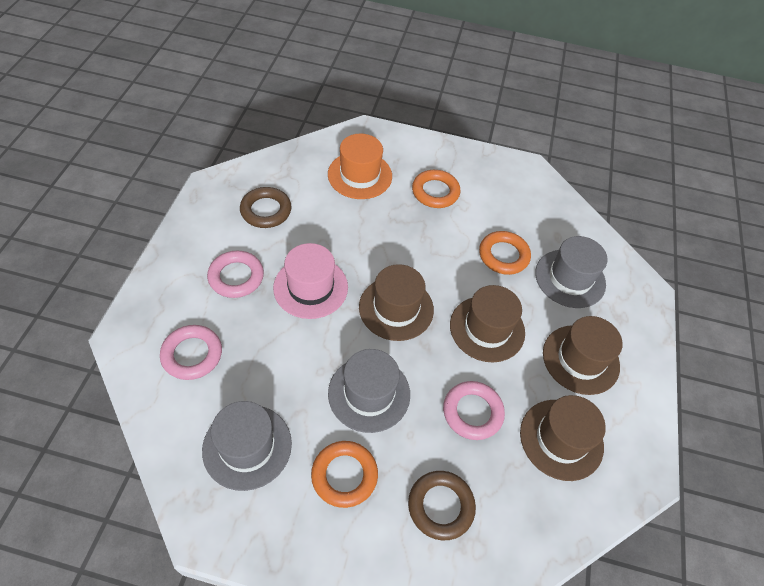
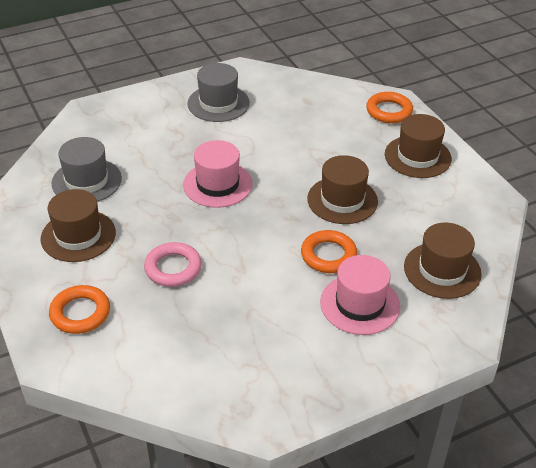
brown ring: 2 -> 0
grey hat: 3 -> 2
orange hat: 1 -> 0
pink hat: 1 -> 2
pink ring: 3 -> 1

